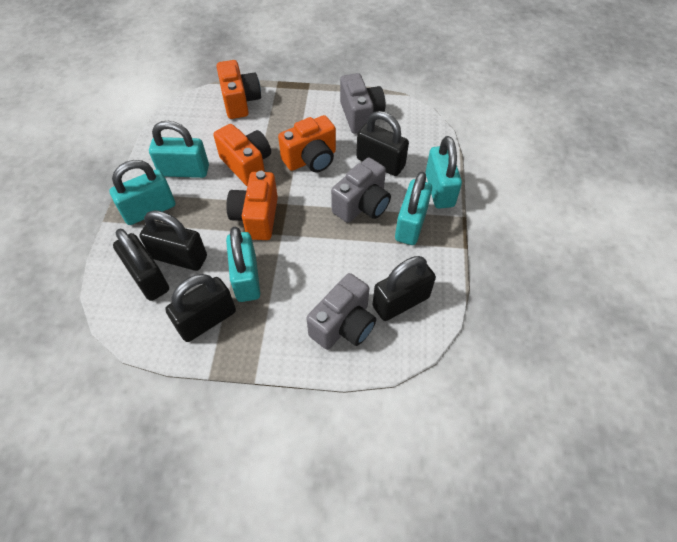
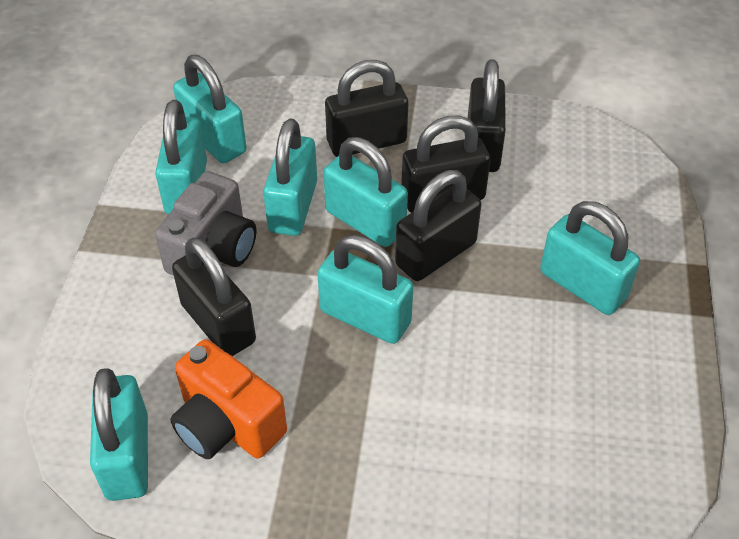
grey camera: 3 -> 1
orange camera: 4 -> 1
turquoise padlock: 5 -> 7

